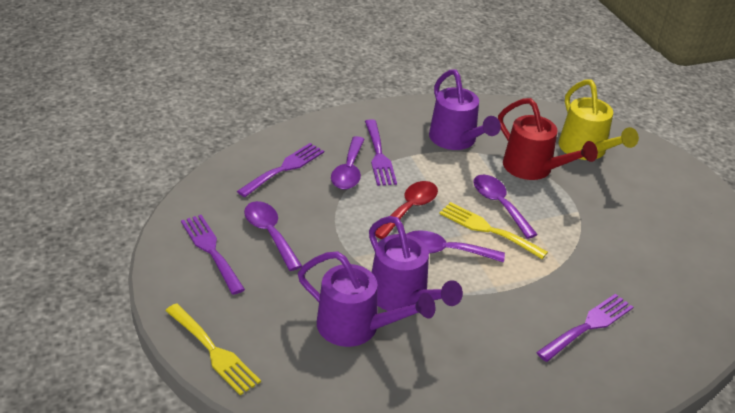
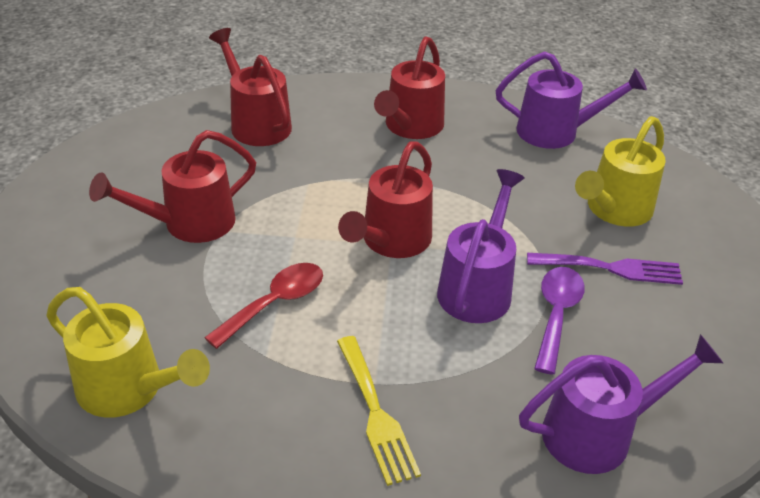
purple fork: 4 -> 1
purple spoon: 4 -> 1
red watering can: 1 -> 4
yellow fork: 2 -> 1
yellow watering can: 1 -> 2

